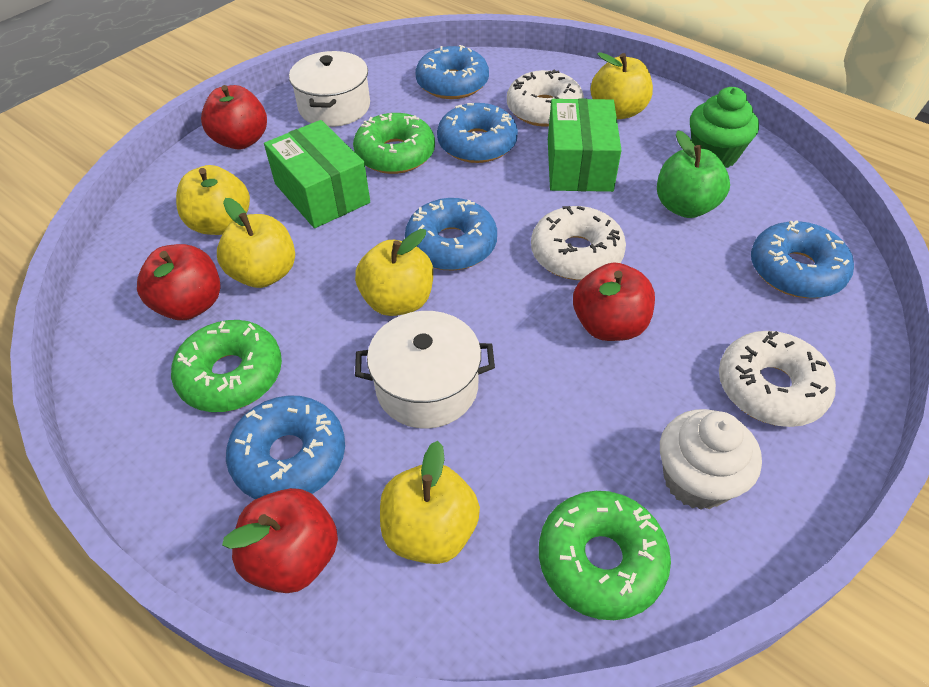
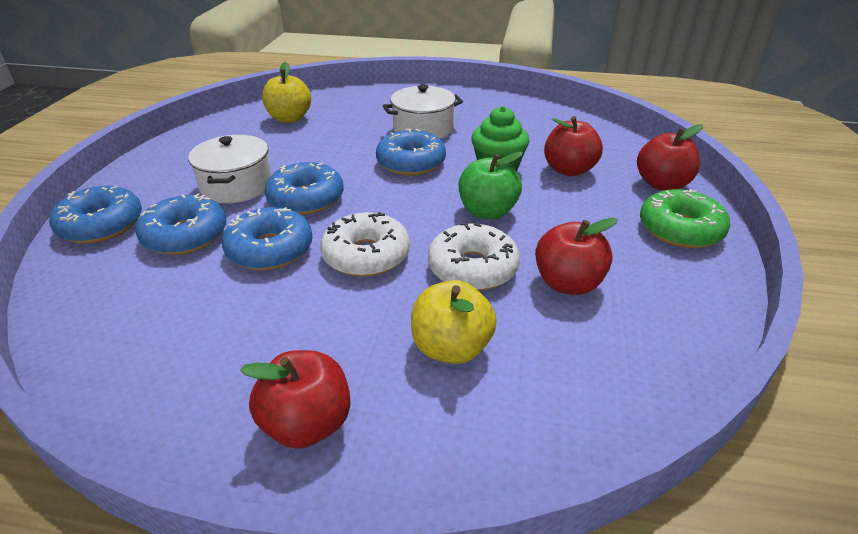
green box: 2 -> 0
green donut: 3 -> 1
white cupcake: 1 -> 0
white donut: 3 -> 2
yellow apple: 5 -> 2

